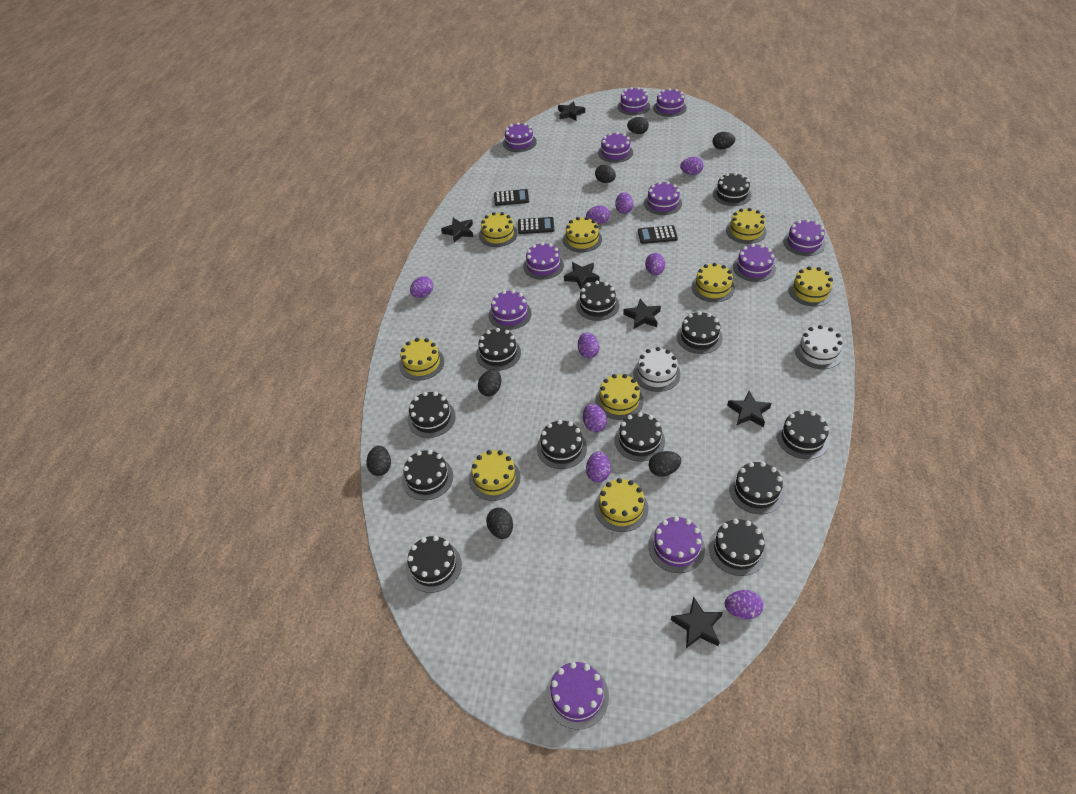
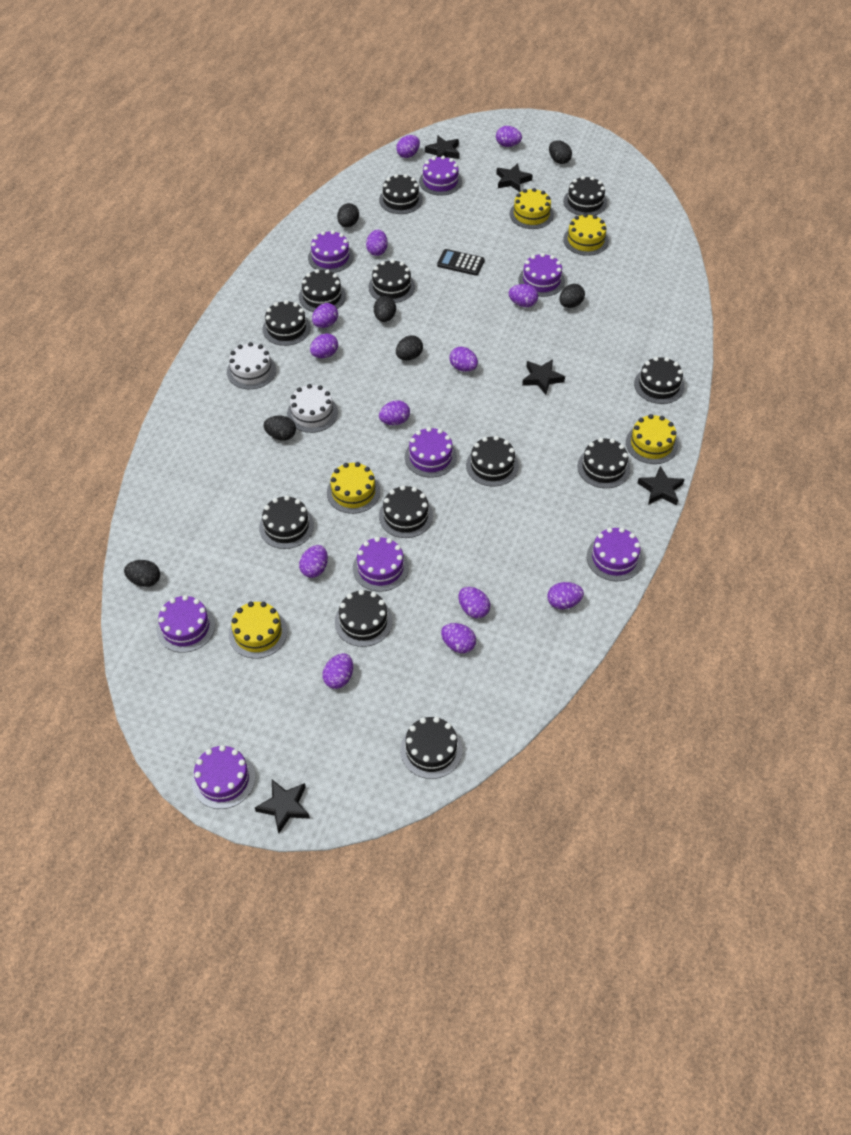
black calculator: 3 -> 1
black star: 6 -> 5
purple cake: 11 -> 8
purple egg: 9 -> 13
yellow cake: 9 -> 5

